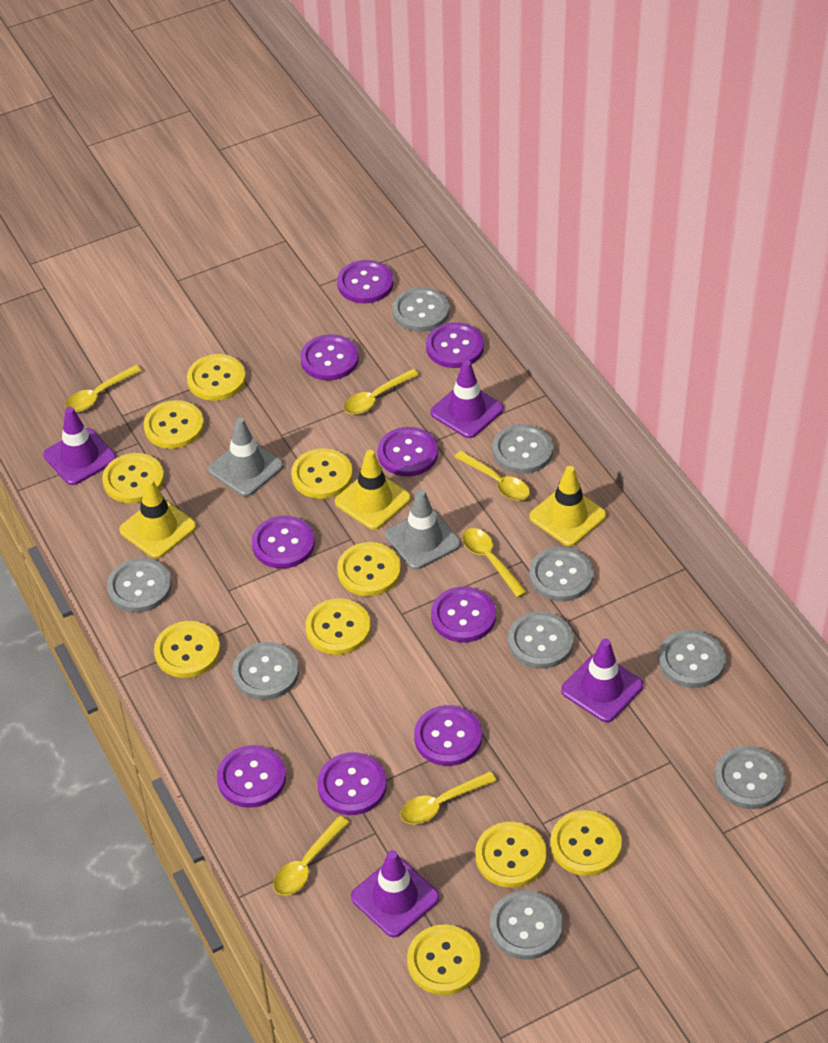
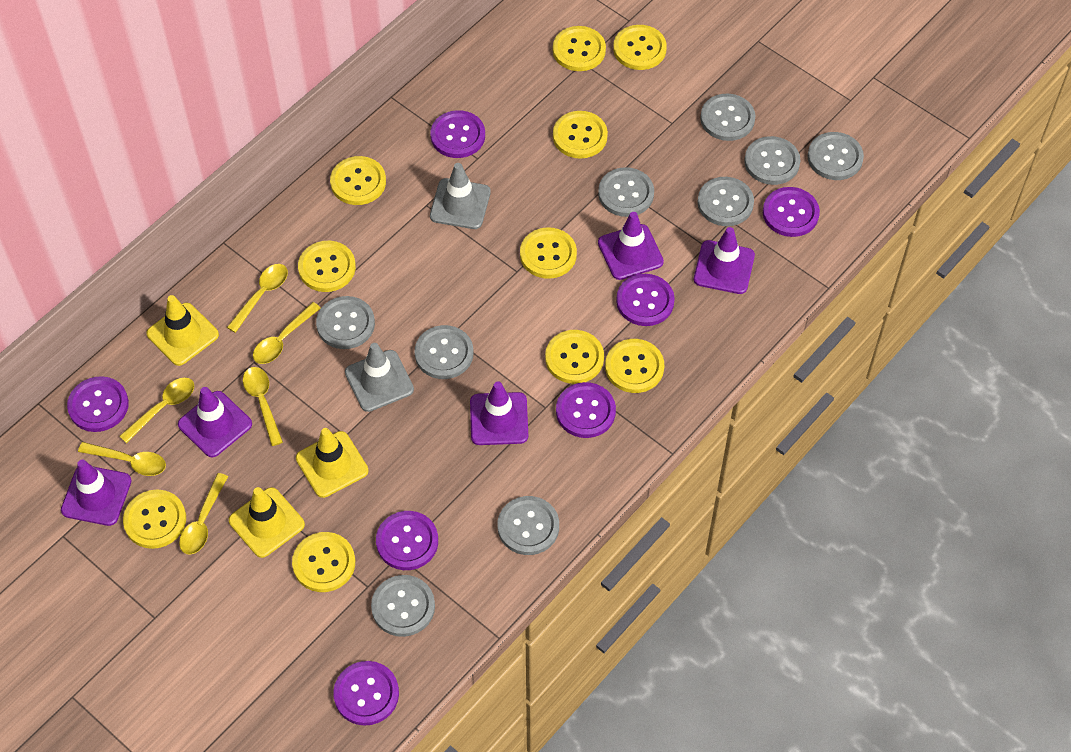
purple button: 9 -> 7
purple traffic cone: 4 -> 5

